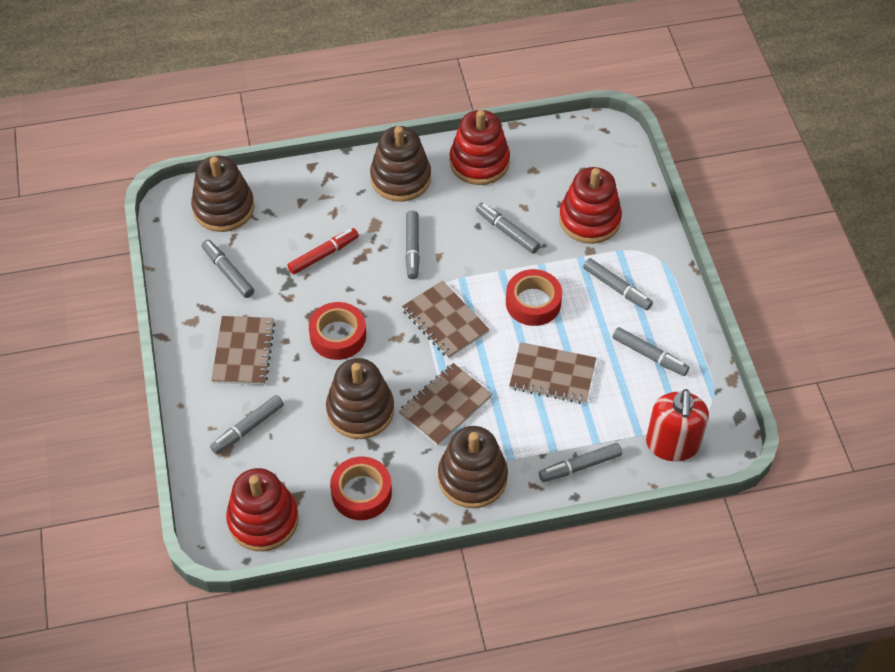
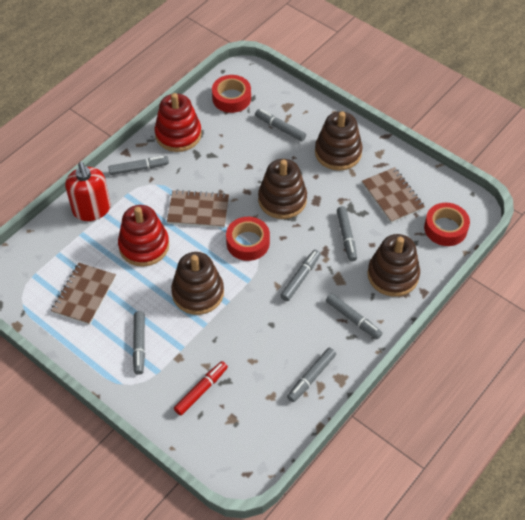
brown notebook: 4 -> 3
red stacking toy: 3 -> 2

